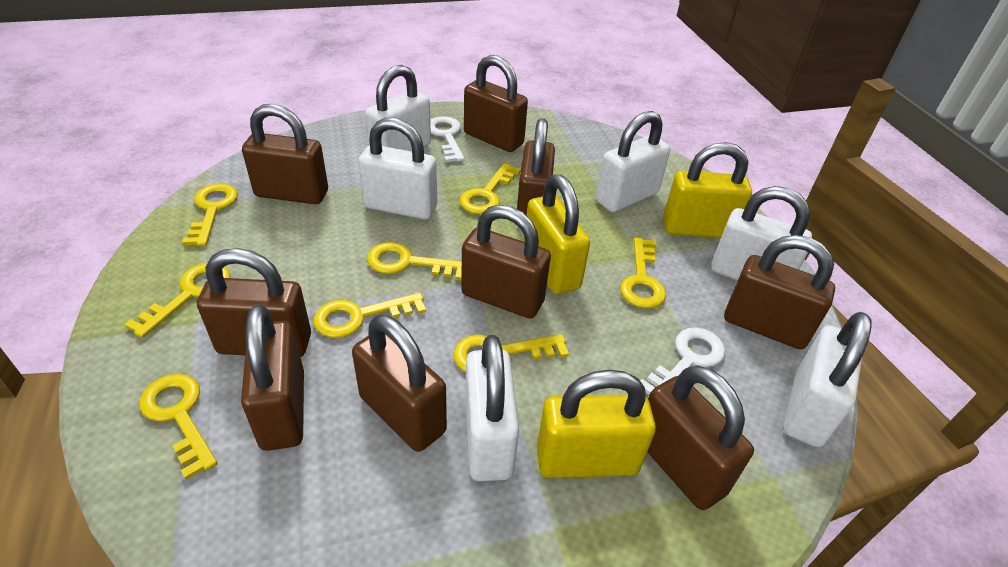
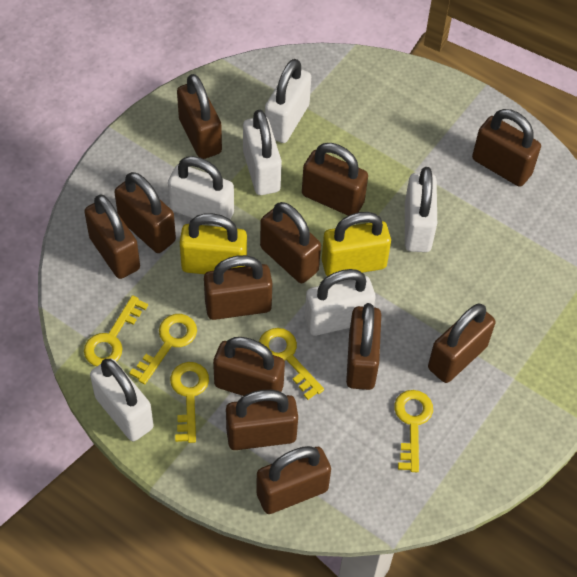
brown padlock: 9 -> 12
white key: 2 -> 0
yellow key: 8 -> 5
yellow padlock: 3 -> 2

